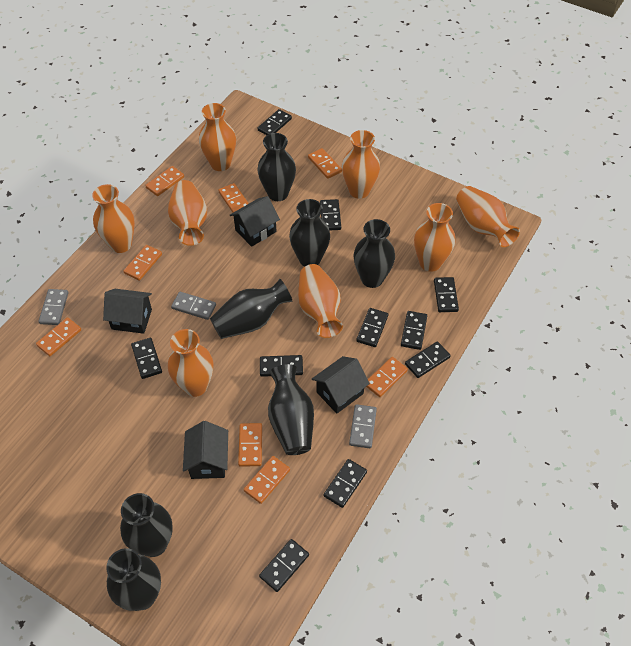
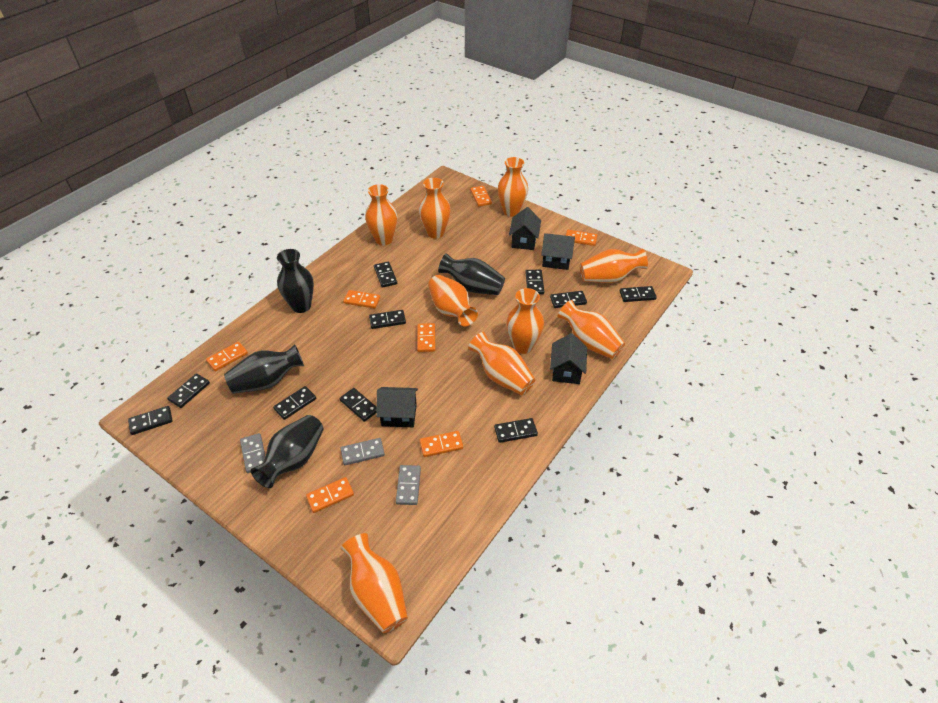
black vase: 7 -> 4
orange domino: 8 -> 7
orange vase: 8 -> 9

